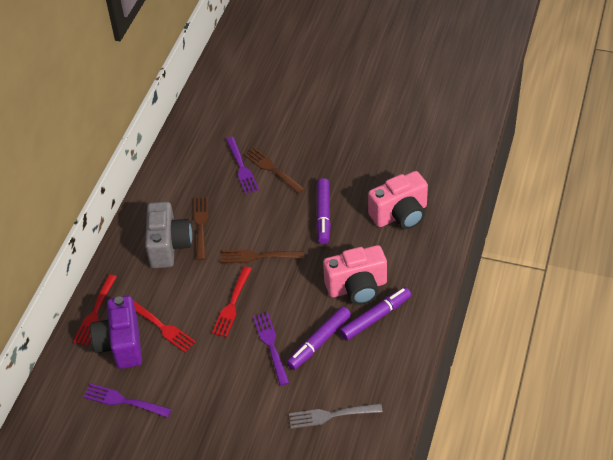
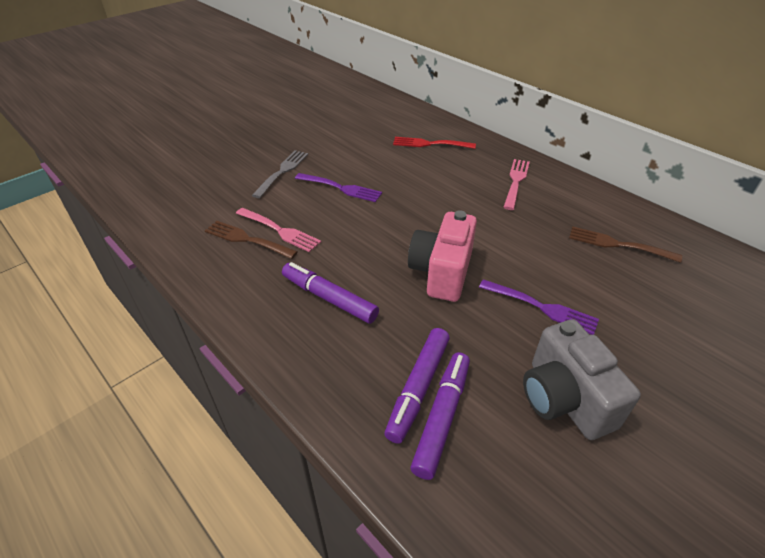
brown fork: 3 -> 2
pink camera: 2 -> 1
pink fork: 0 -> 2
purple camera: 1 -> 0
purple fork: 3 -> 2
red fork: 3 -> 1

